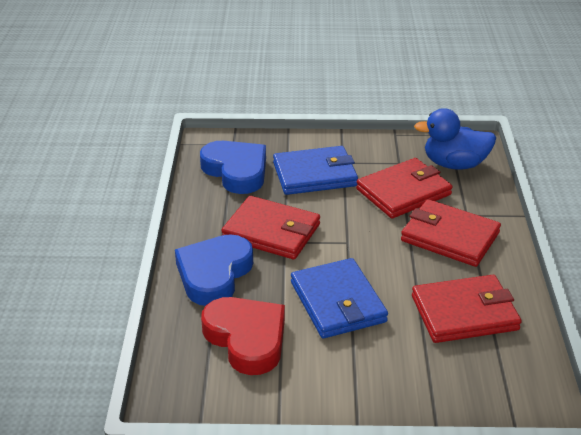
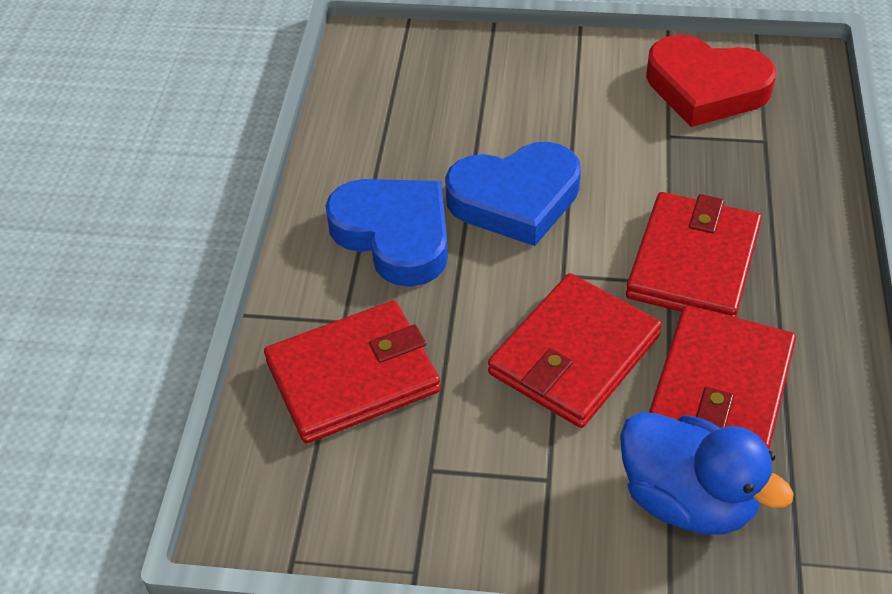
blue wallet: 2 -> 0

